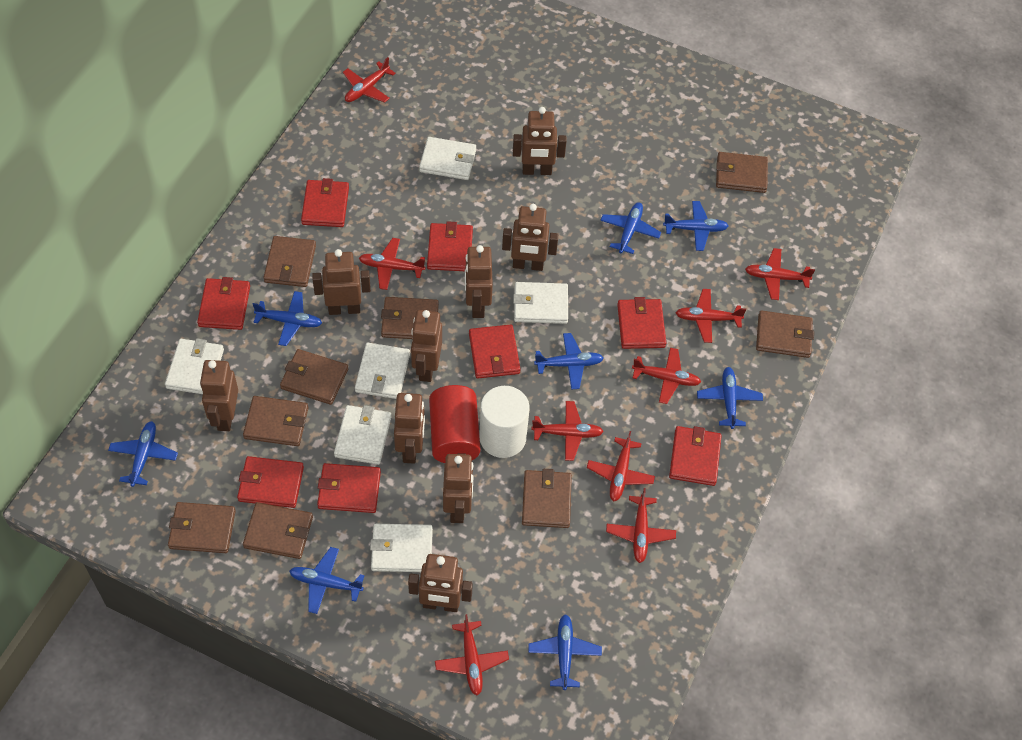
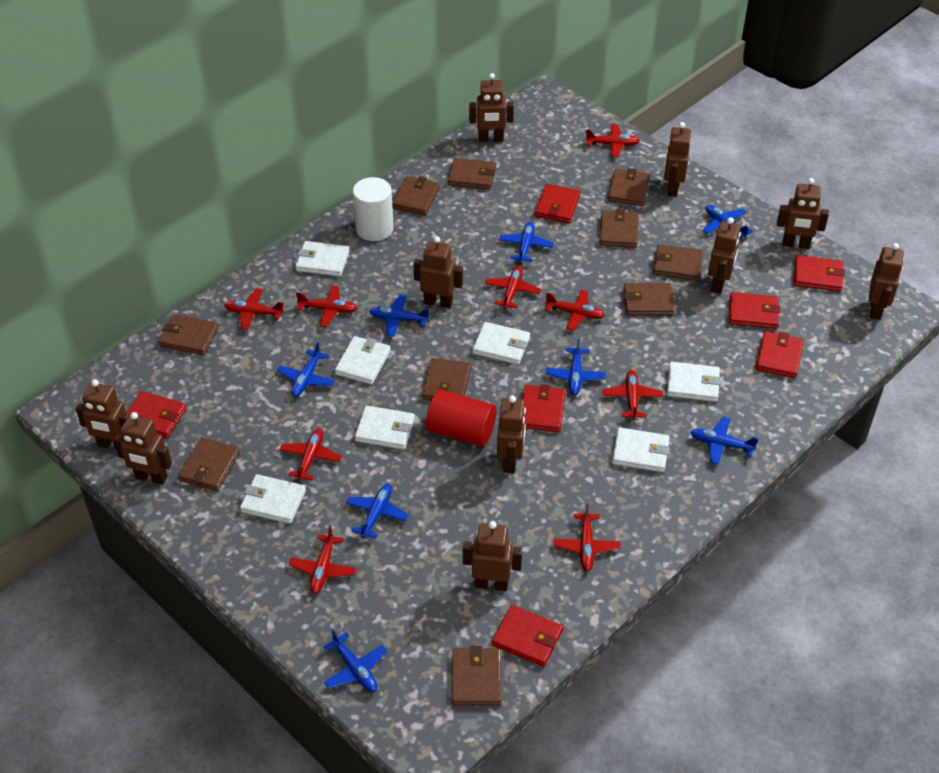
brown robot: 9 -> 10
brown wallet: 9 -> 10
red wallet: 8 -> 7
white wallet: 6 -> 7

